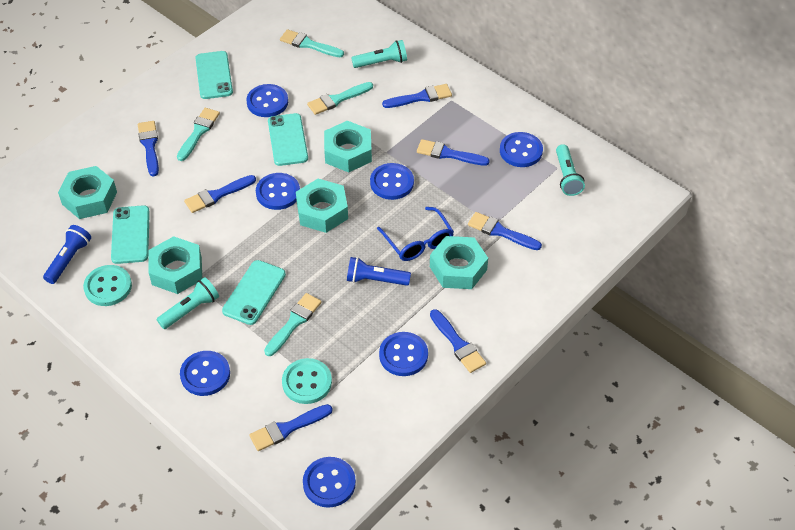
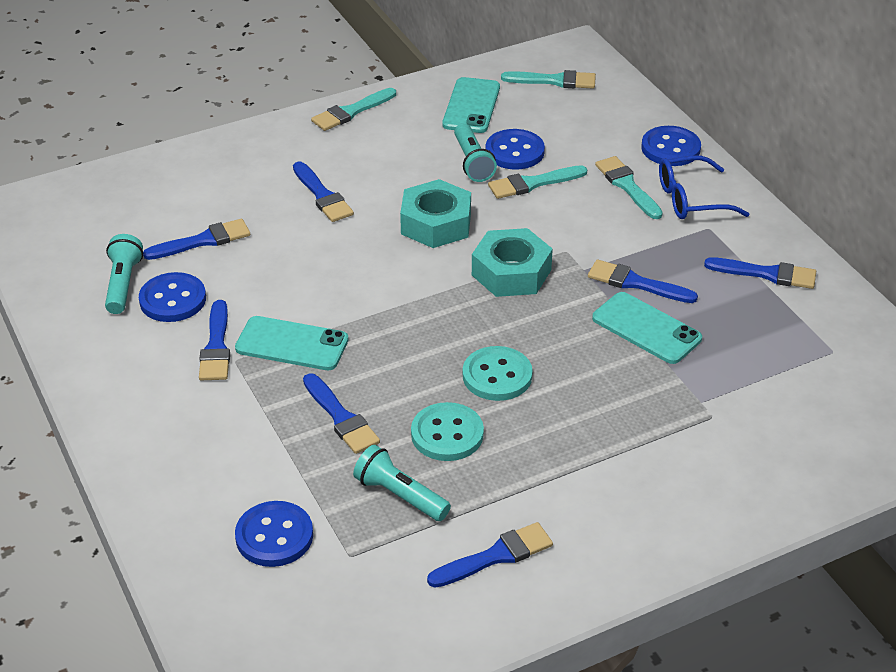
blue button: 7 -> 4
blue flashlight: 2 -> 0
turquoise nut: 5 -> 2
turquoise phone: 4 -> 3

